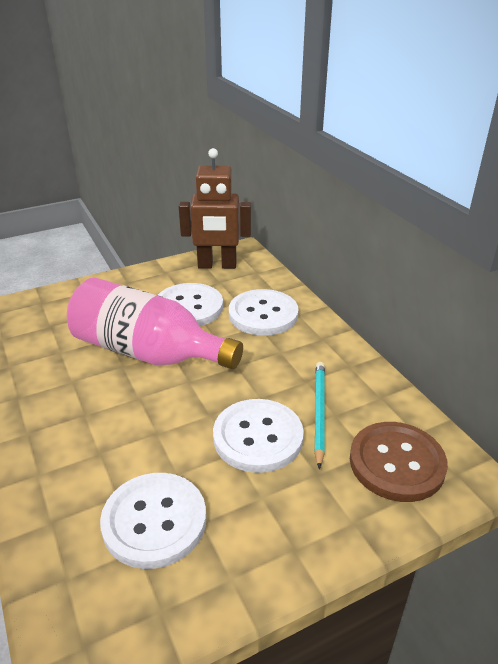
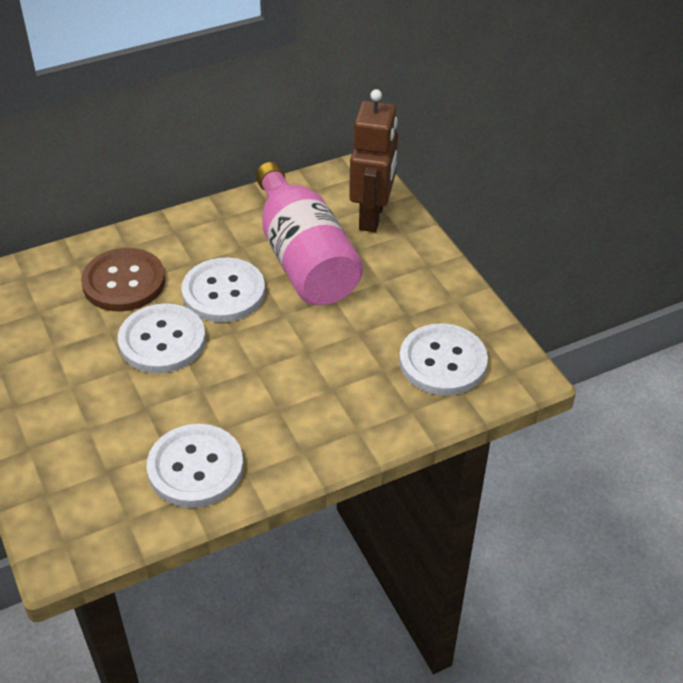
turquoise pencil: 1 -> 0

